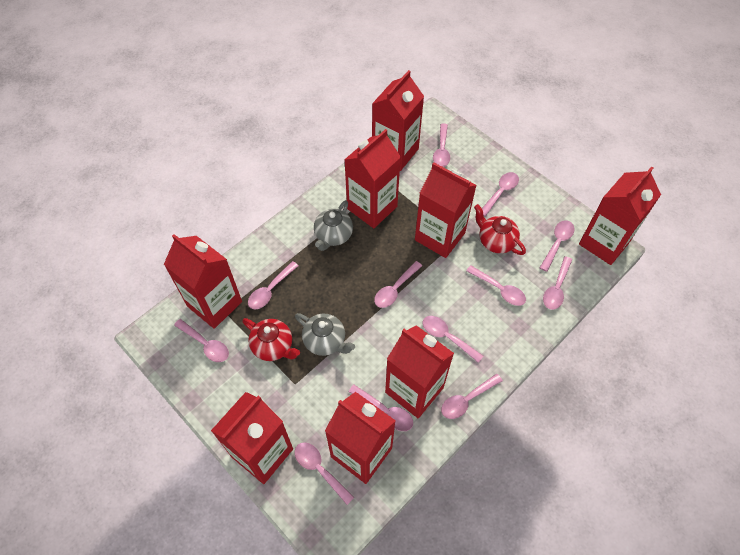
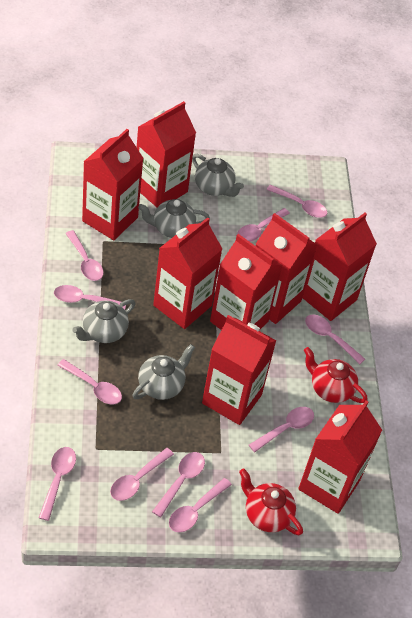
grey teapot: 2 -> 4
pink spoon: 12 -> 11

